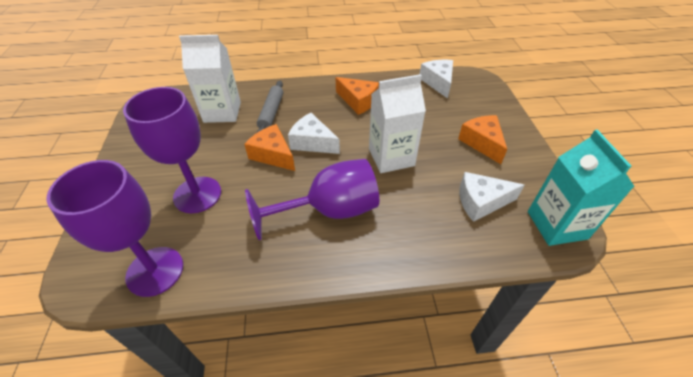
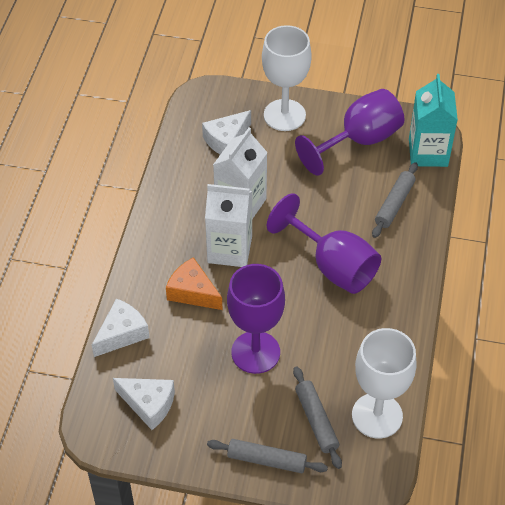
grey rolling pin: 1 -> 3
orange cheese: 3 -> 1
white goblet: 0 -> 2

